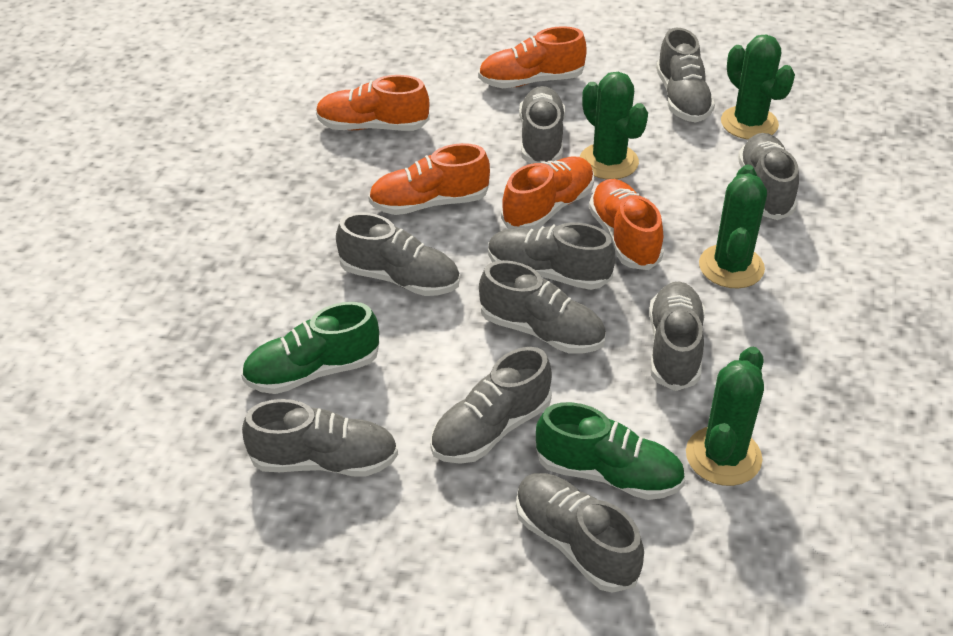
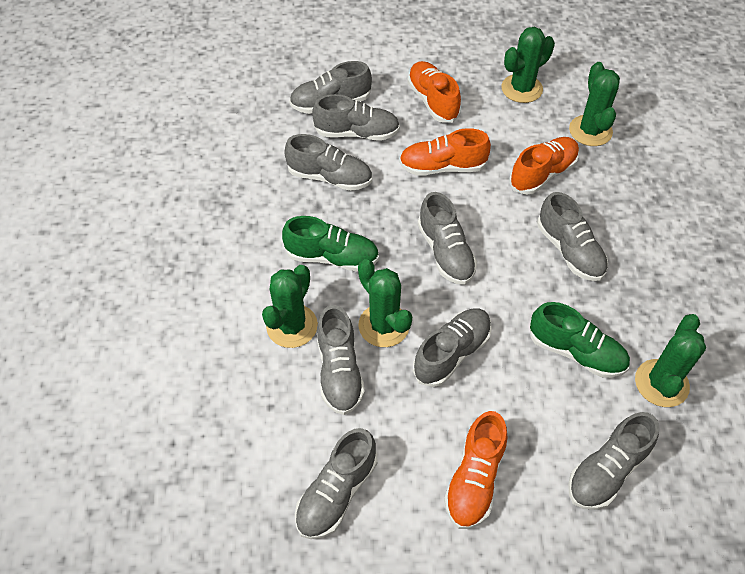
green cactus: 4 -> 5
grey shoe: 10 -> 9
orange shoe: 5 -> 4

